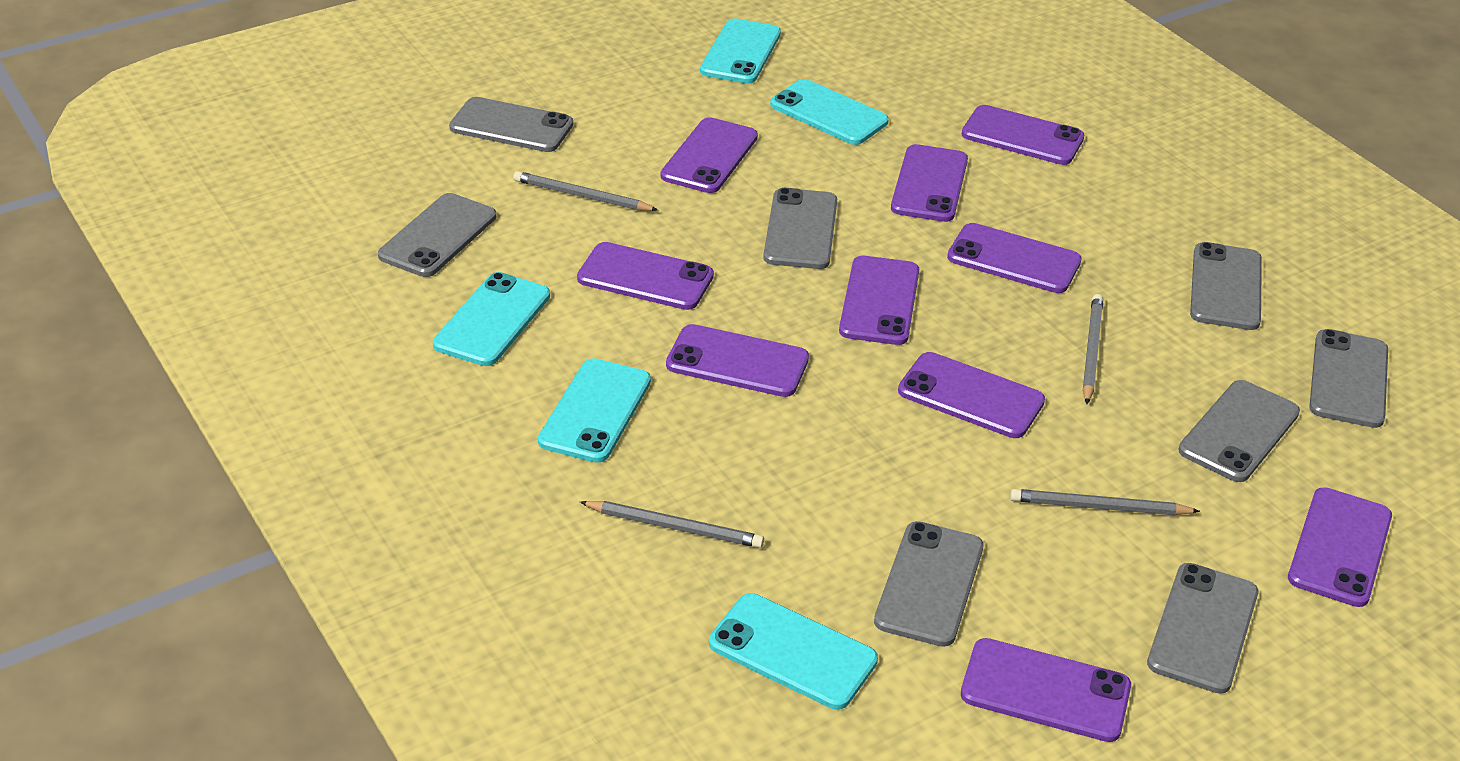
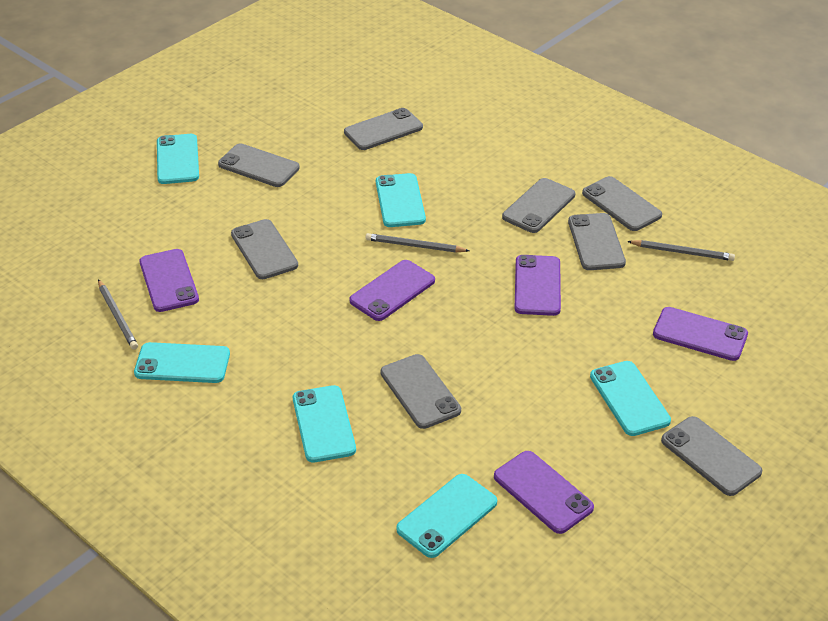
grey pencil: 4 -> 3
purple phone: 10 -> 5
turquoise phone: 5 -> 6

